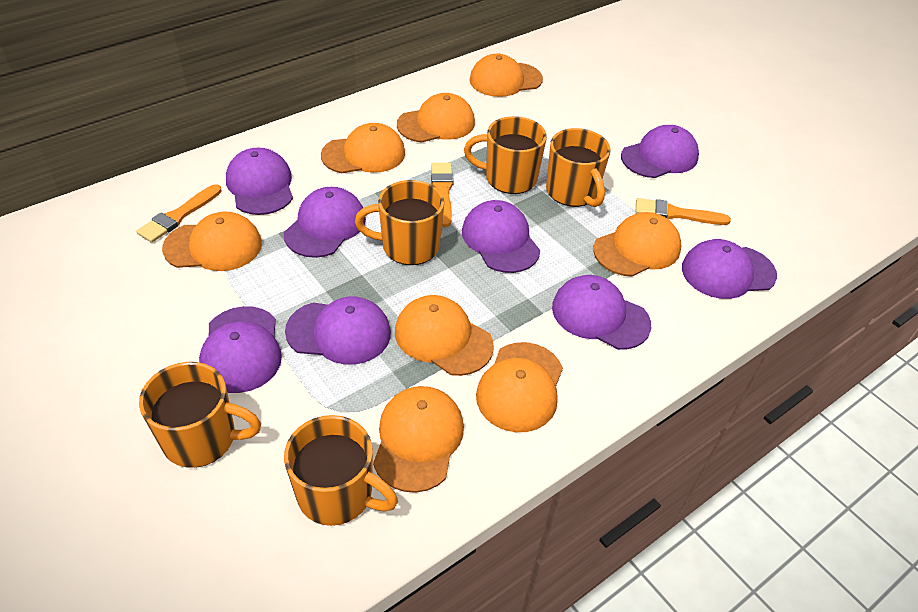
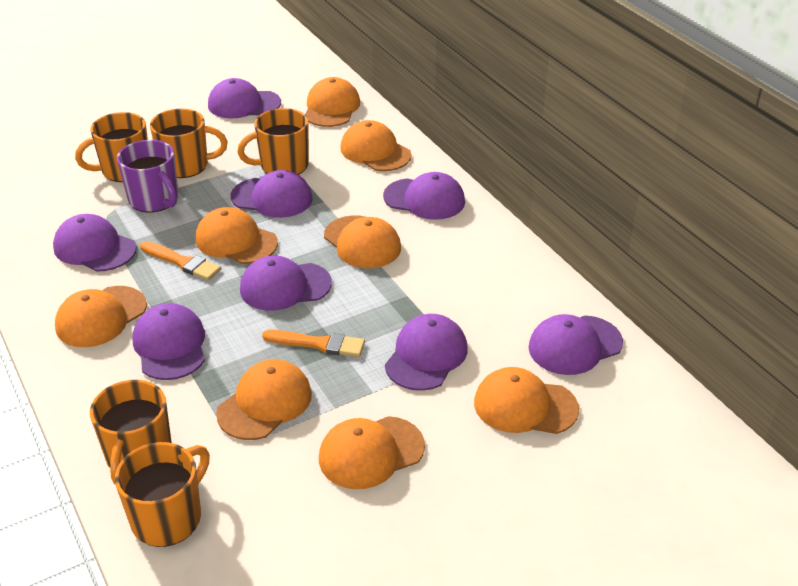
orange brush: 3 -> 2
purple mug: 0 -> 1

